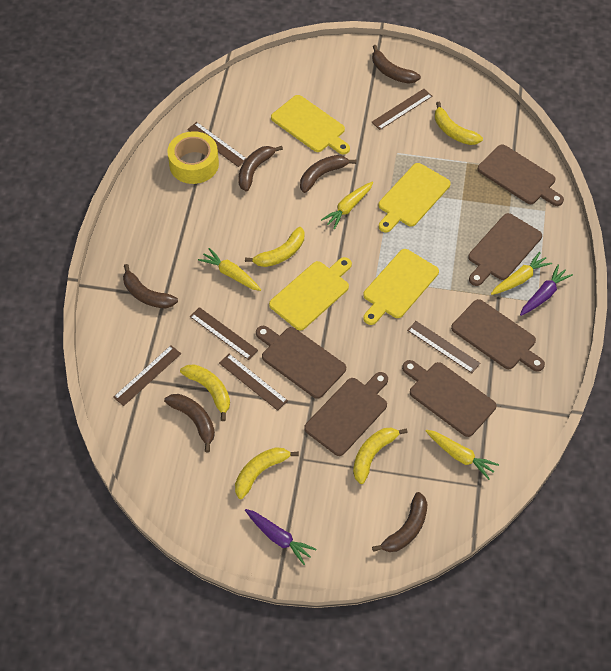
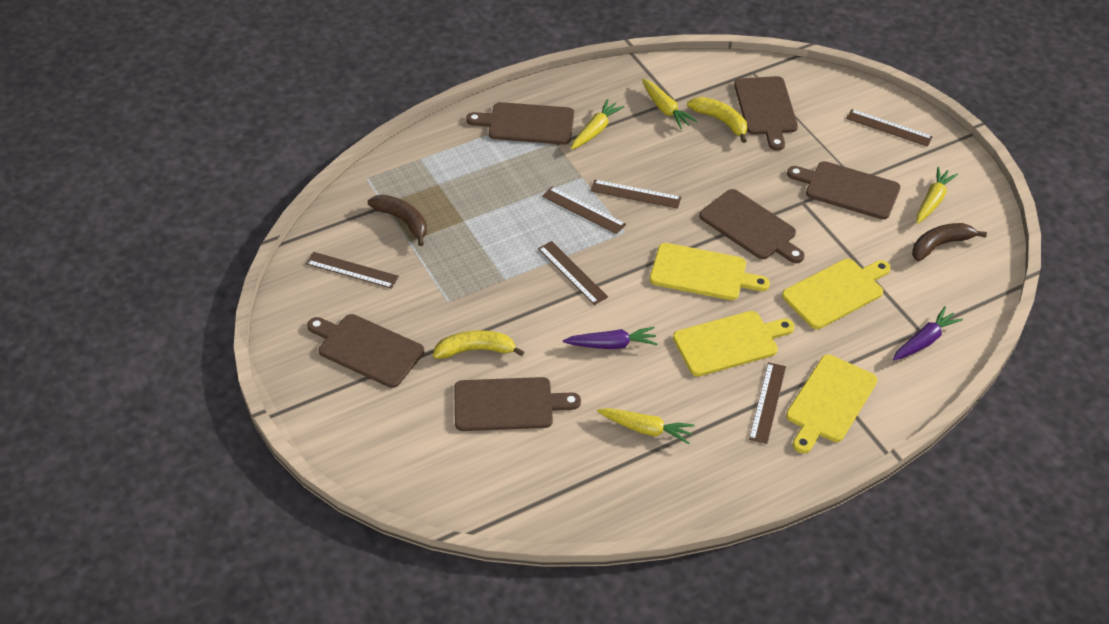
brown banana: 6 -> 2
yellow banana: 5 -> 2
yellow tape: 1 -> 0

